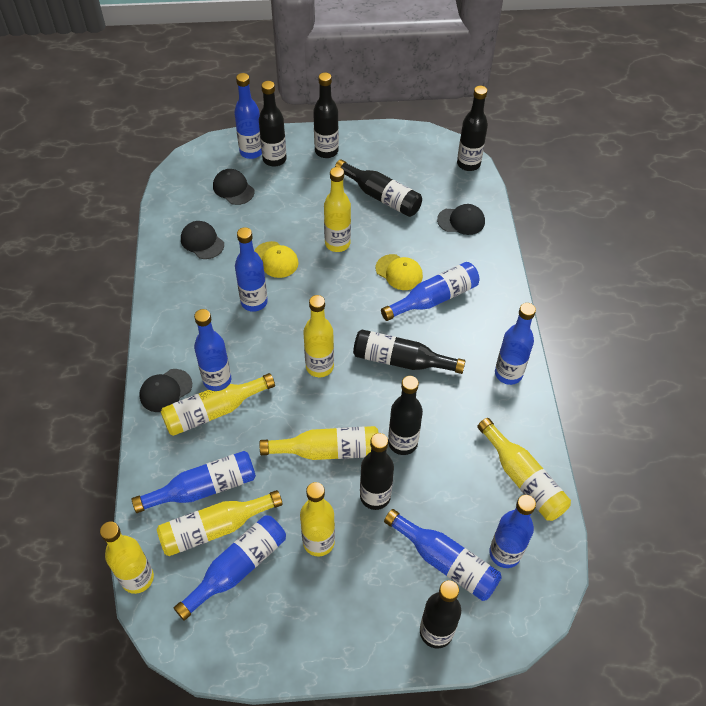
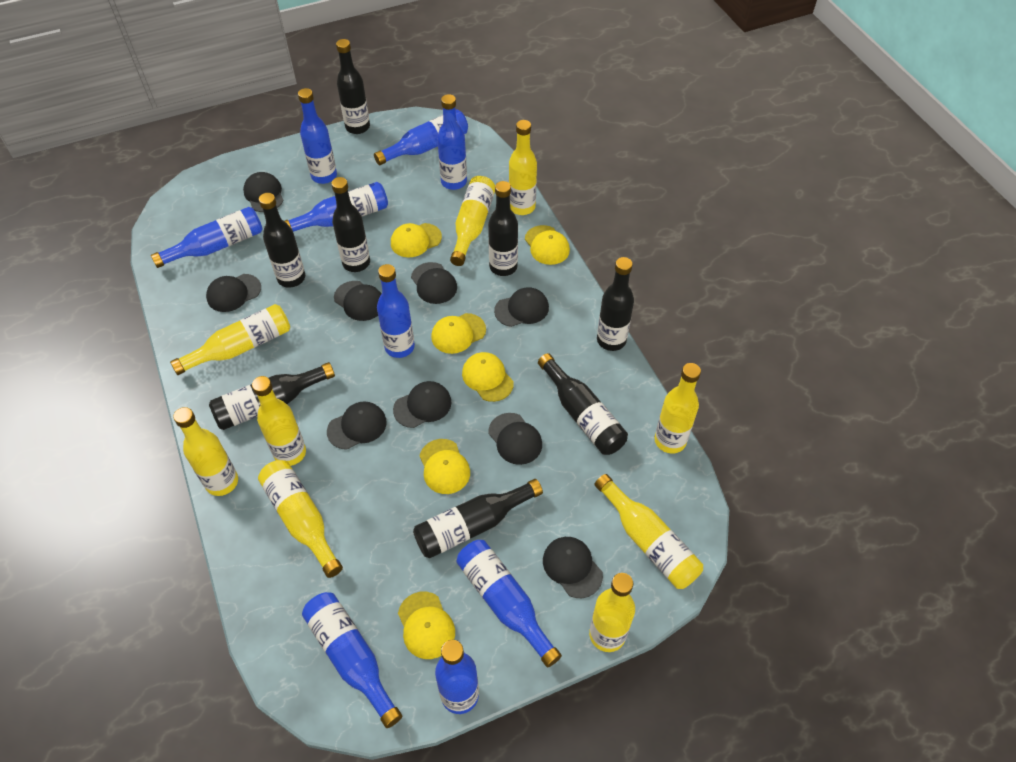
black cap: 4 -> 9
yellow bottle: 8 -> 9
yellow cap: 2 -> 6

